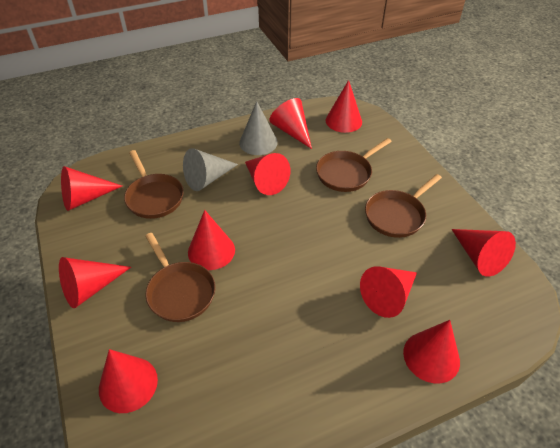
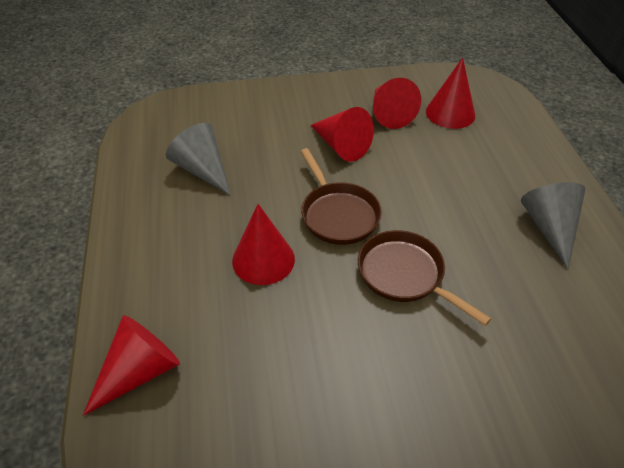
brown pan: 4 -> 2
red cone: 10 -> 5

